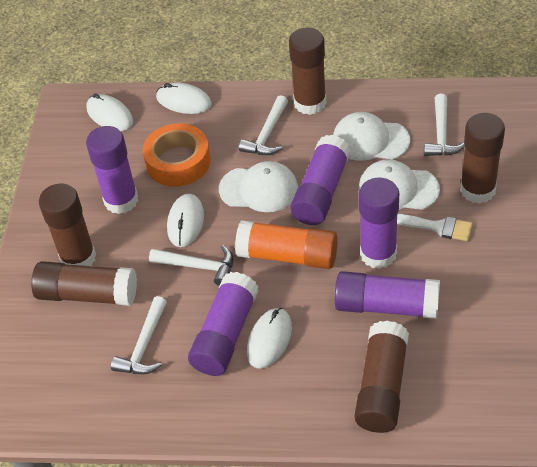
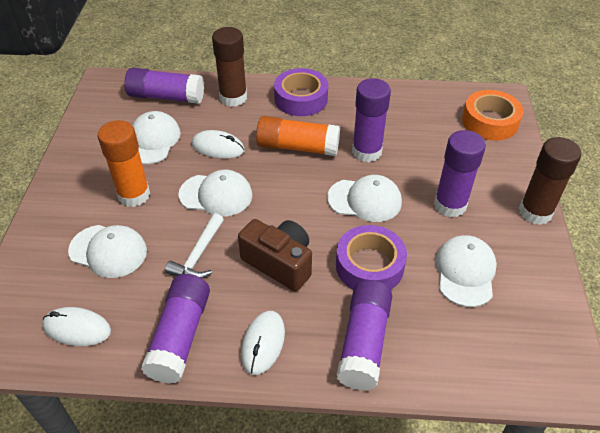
brown camera: 0 -> 1
brown glue stick: 5 -> 2
orange glue stick: 1 -> 2
purple tape: 0 -> 2
white brush: 1 -> 0
white cap: 3 -> 5
white hammer: 4 -> 1
white mouse: 4 -> 3

